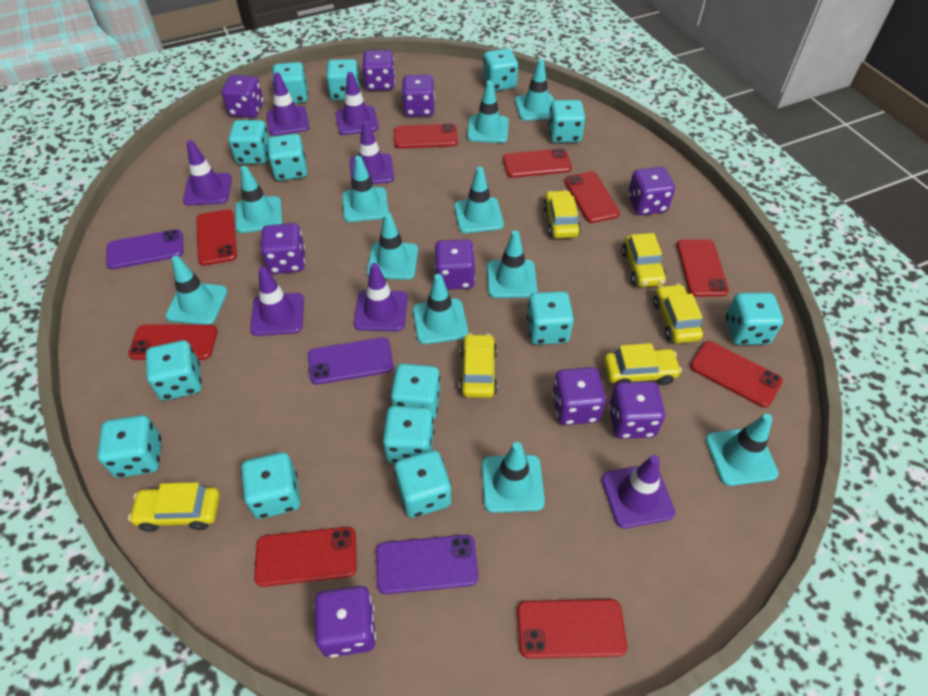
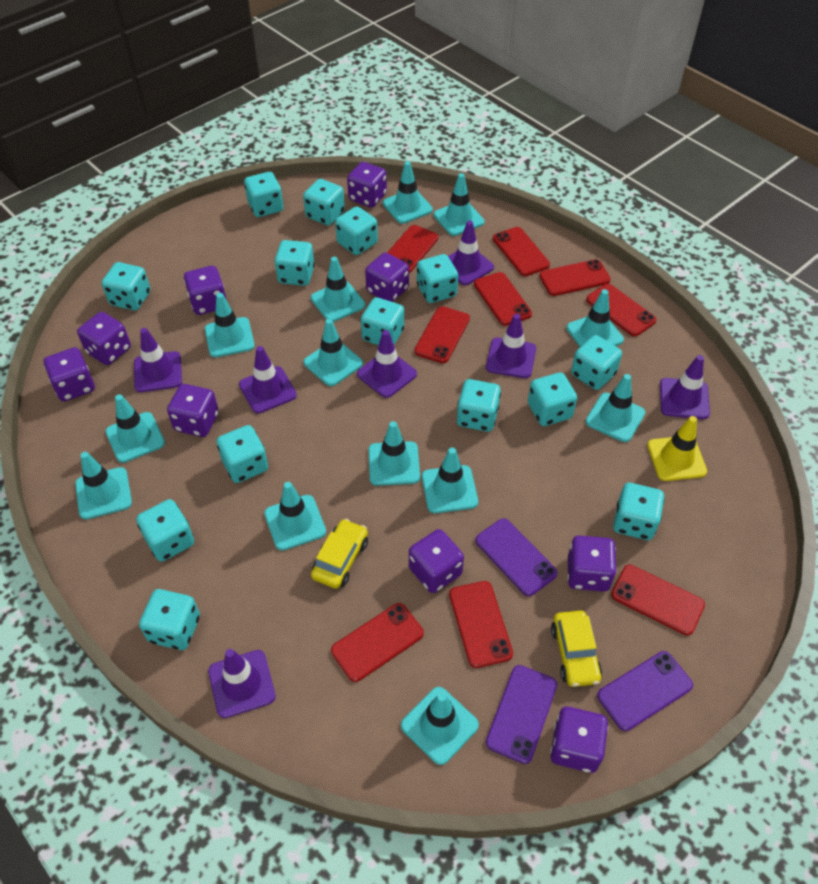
turquoise traffic cone: 11 -> 13
yellow car: 6 -> 2
yellow traffic cone: 0 -> 1

